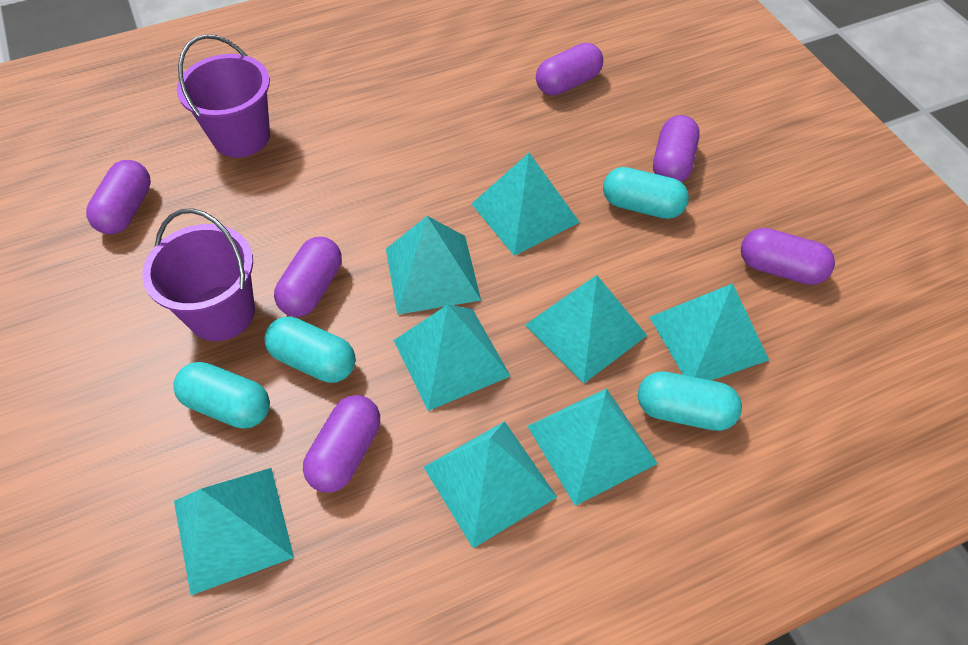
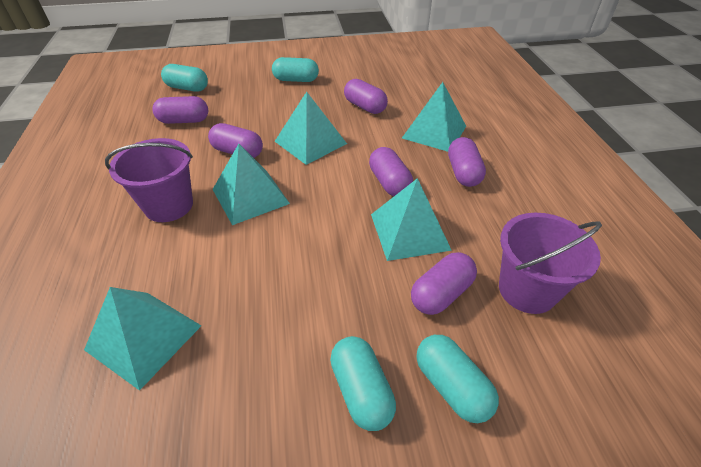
turquoise pyramid: 8 -> 5

